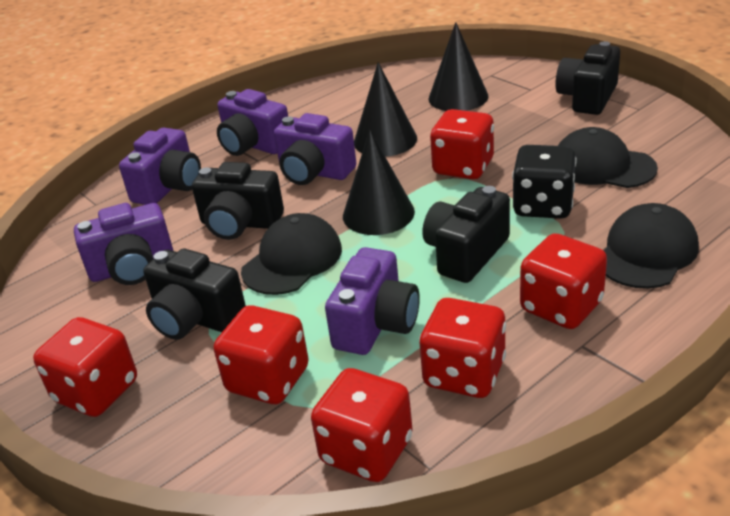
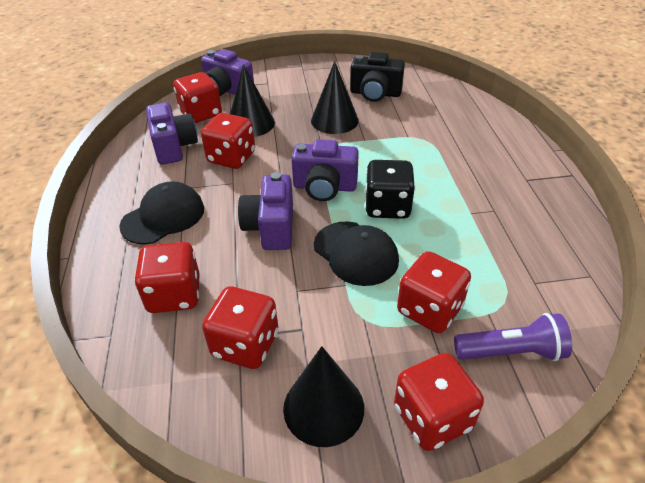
black camera: 4 -> 1
black cap: 3 -> 2
purple camera: 5 -> 4
purple flashlight: 0 -> 1

